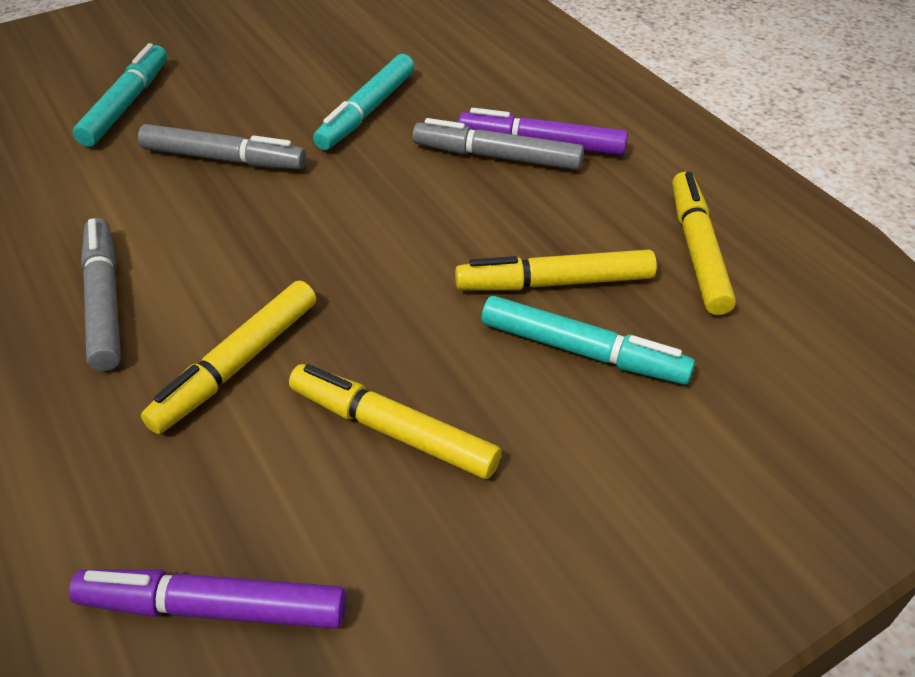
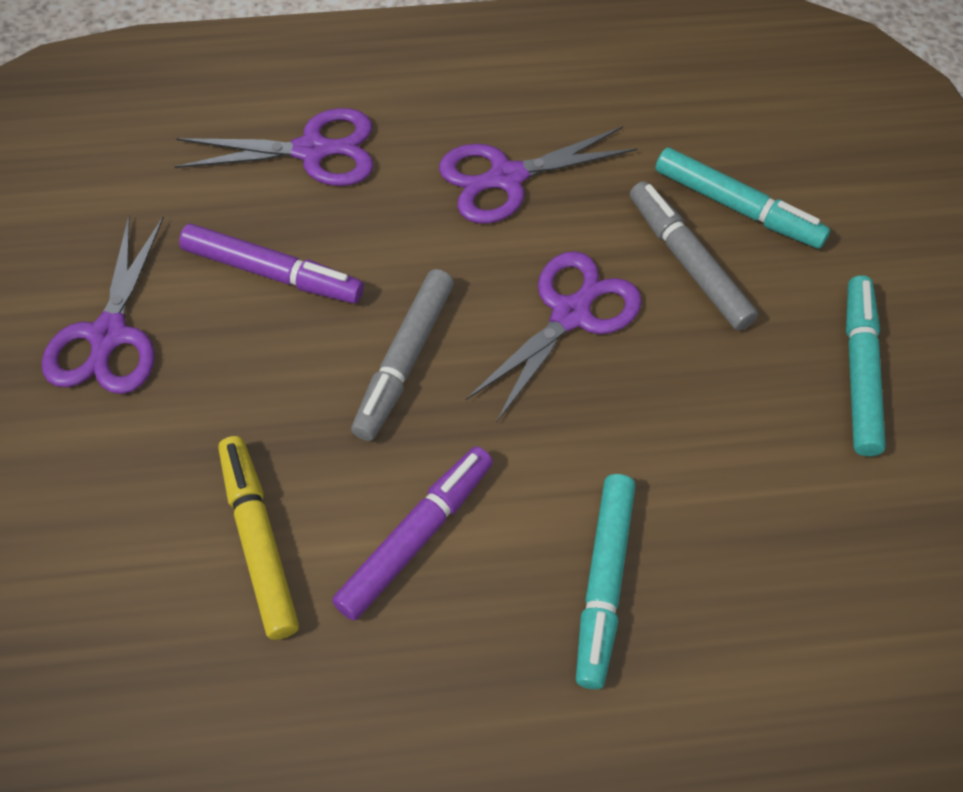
grey marker: 3 -> 2
purple scissors: 0 -> 4
yellow marker: 4 -> 1

